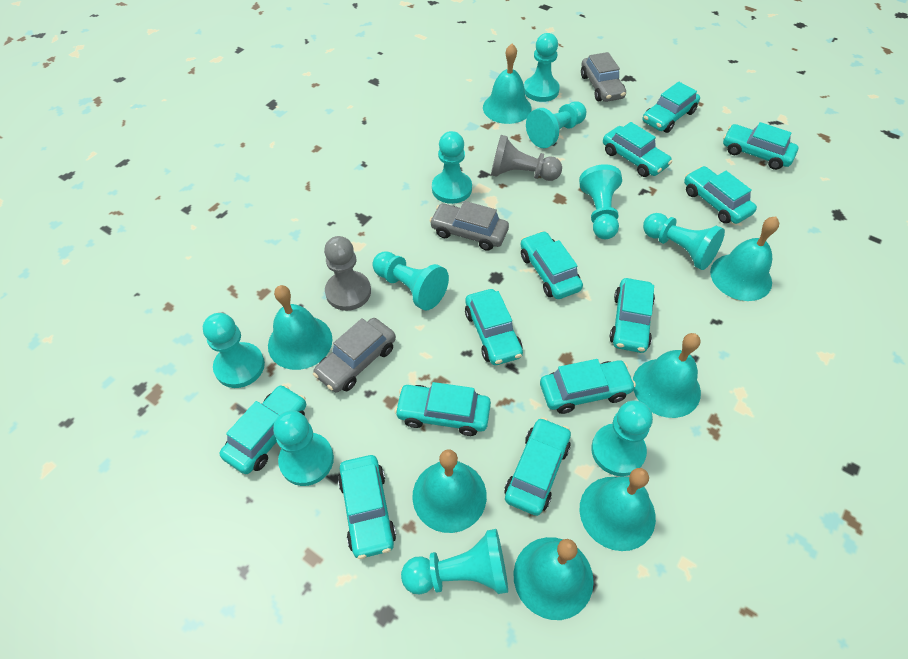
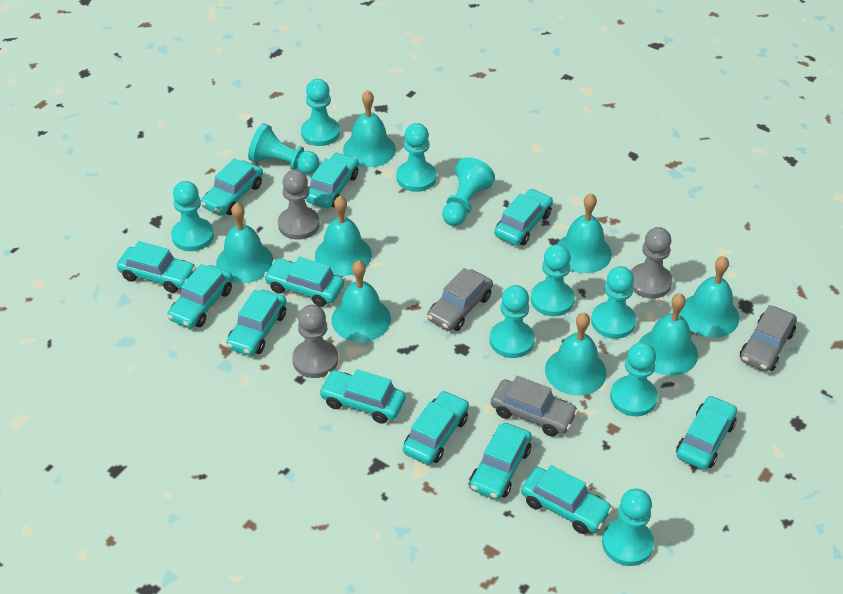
grey pawn: 2 -> 3
turquoise bell: 7 -> 8

